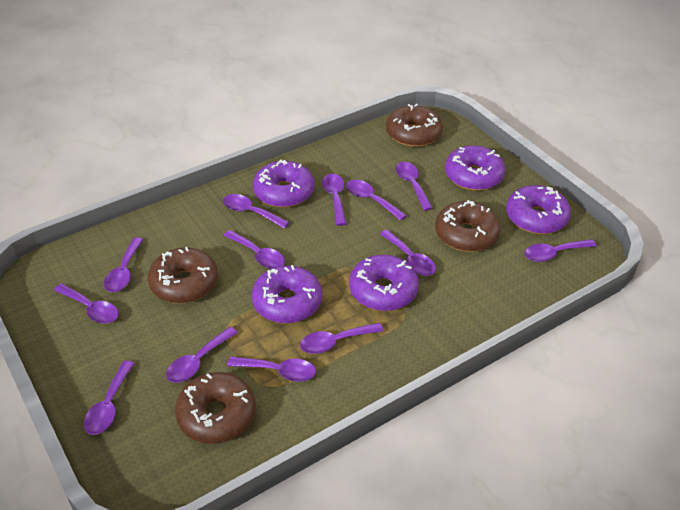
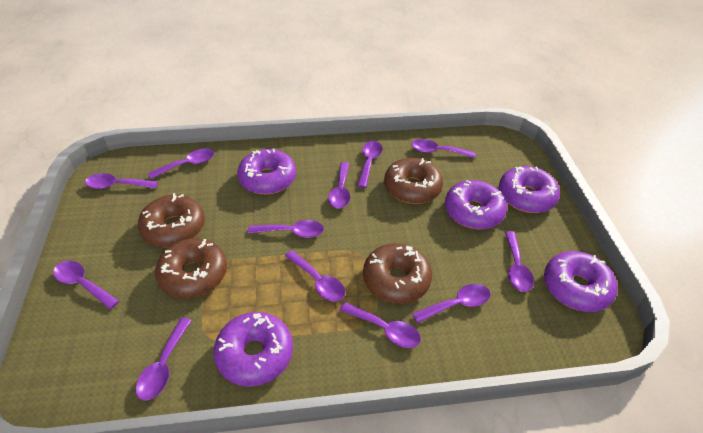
purple spoon: 13 -> 12

